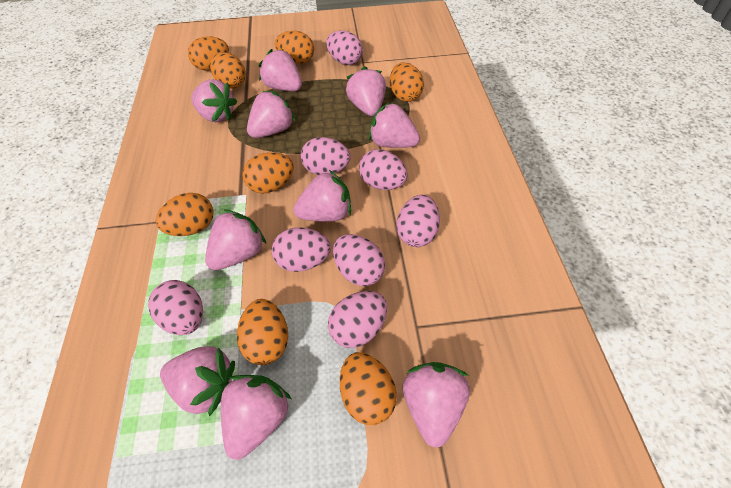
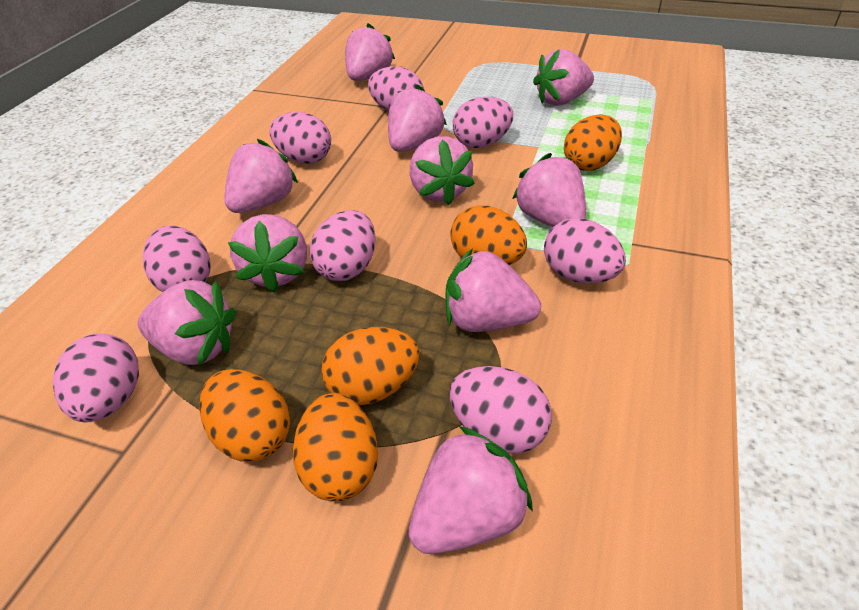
orange egg: 8 -> 5

